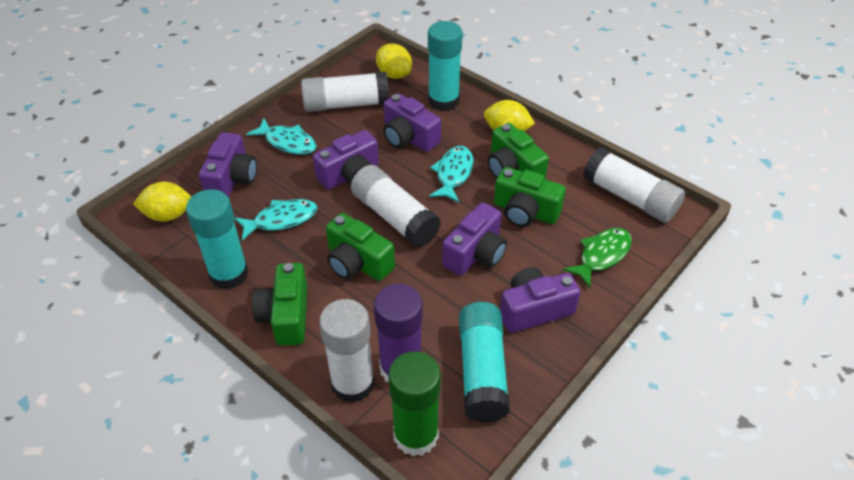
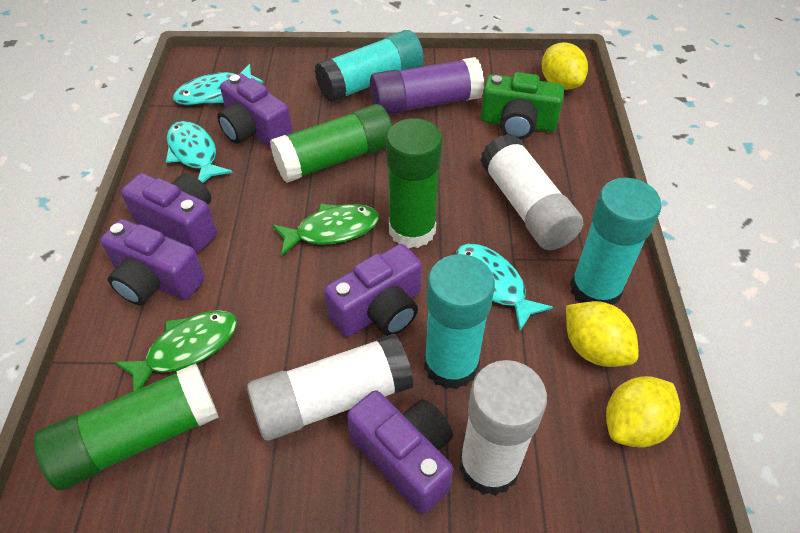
green camera: 4 -> 1
green fish: 1 -> 2
green glue stick: 1 -> 3
white glue stick: 4 -> 3

